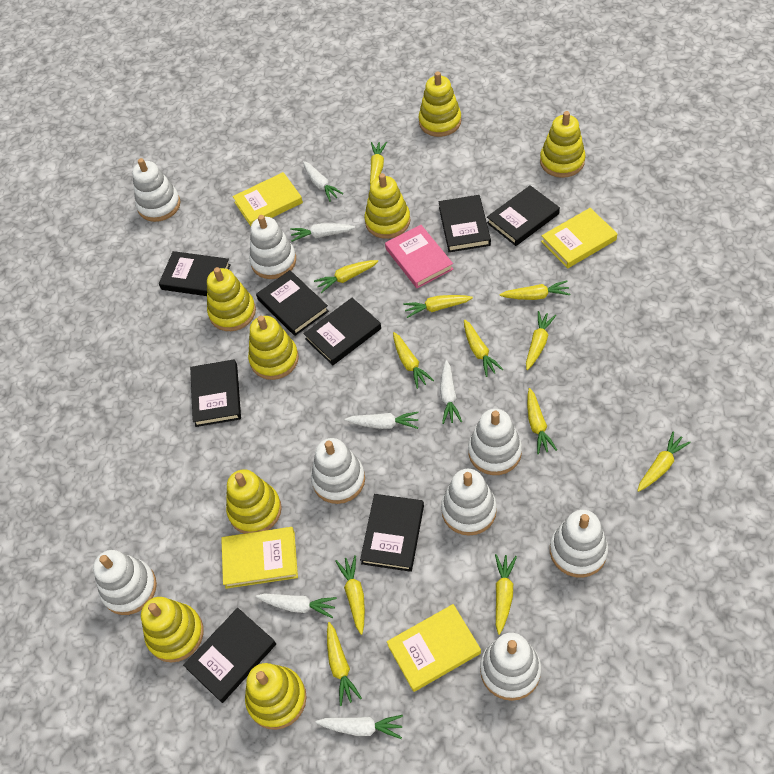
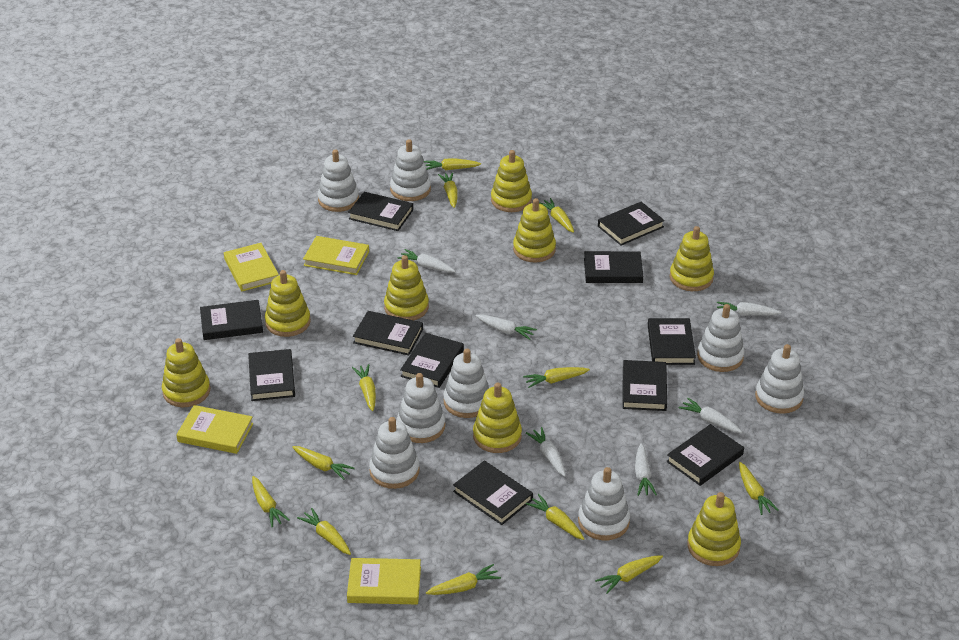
black book: 8 -> 11
pink book: 1 -> 0

